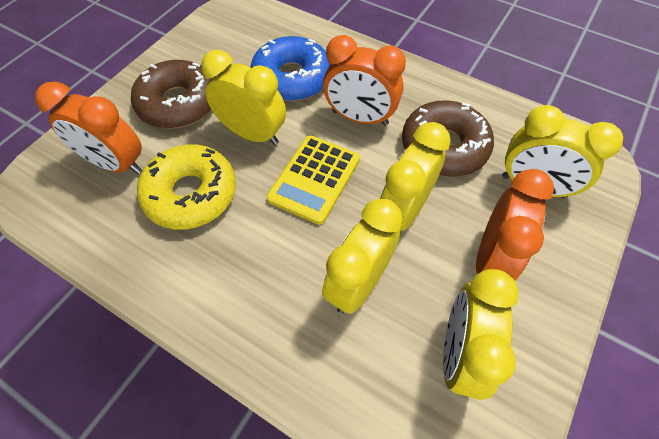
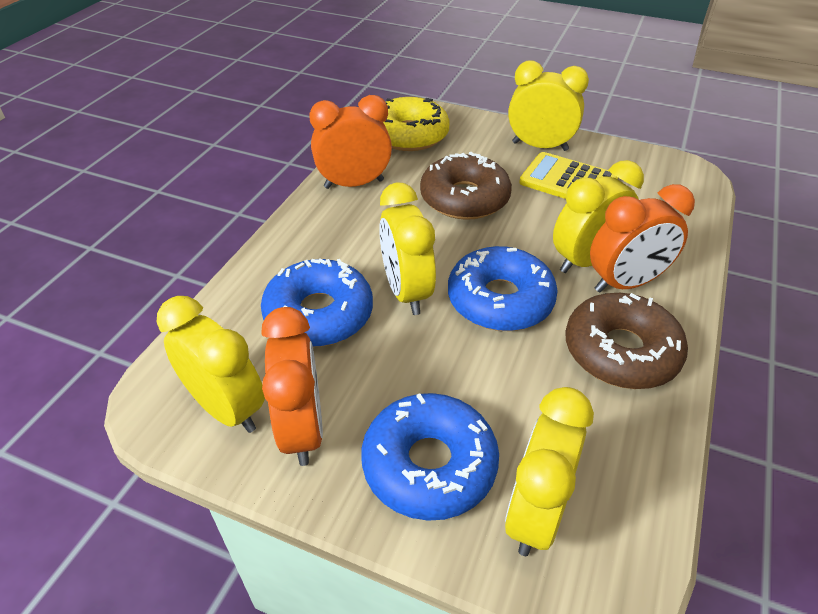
blue donut: 1 -> 3

